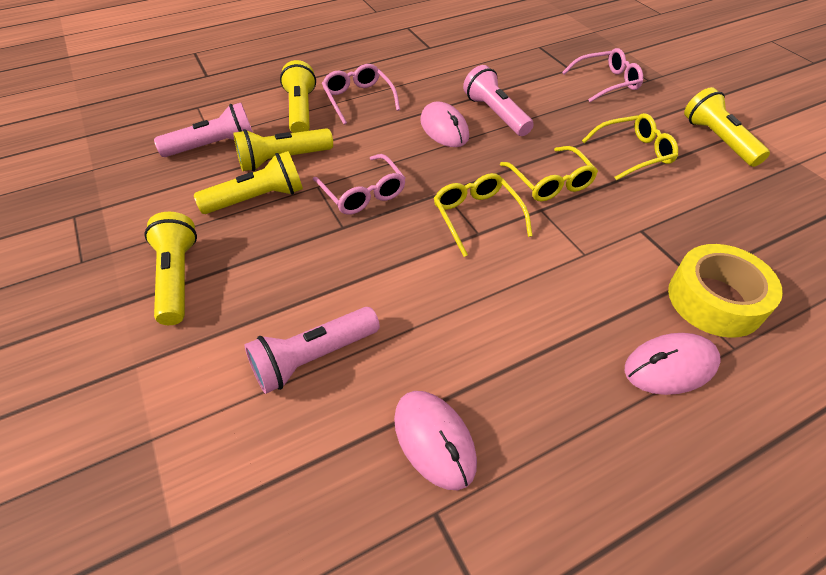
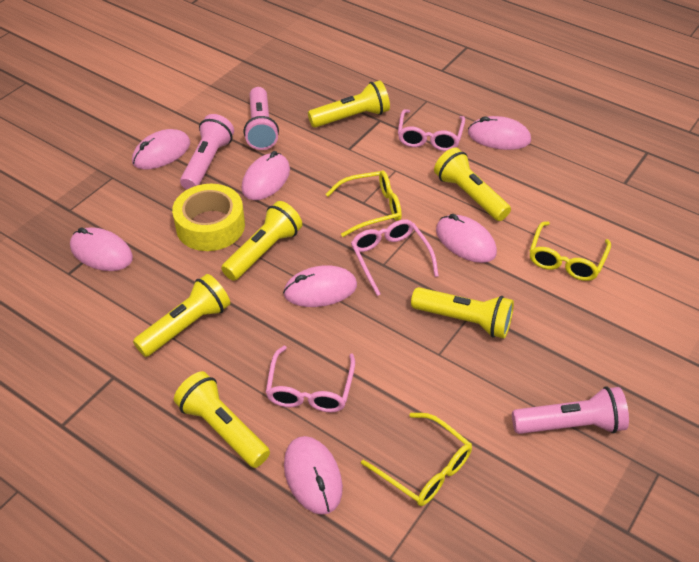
pink mouse: 3 -> 7
yellow flashlight: 5 -> 6

